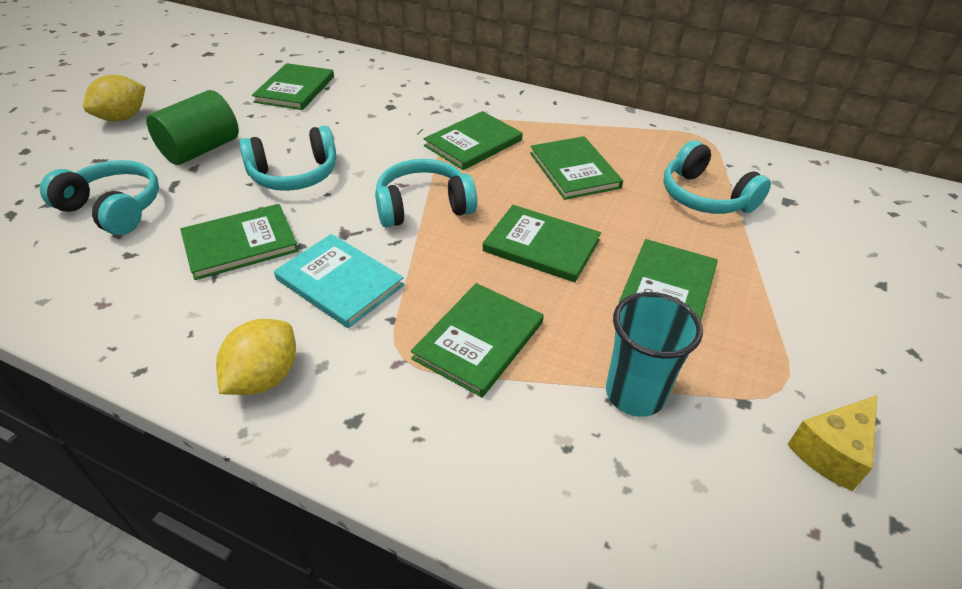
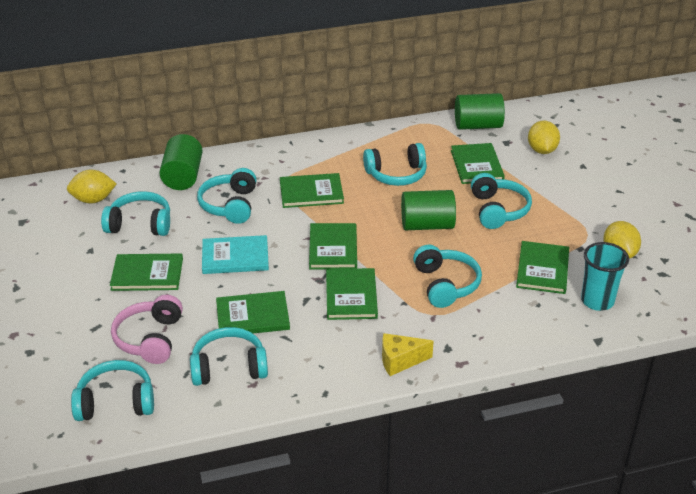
green cylinder: 1 -> 3
pink headphones: 0 -> 1
turquoise headphones: 4 -> 7
yellow lemon: 2 -> 3

